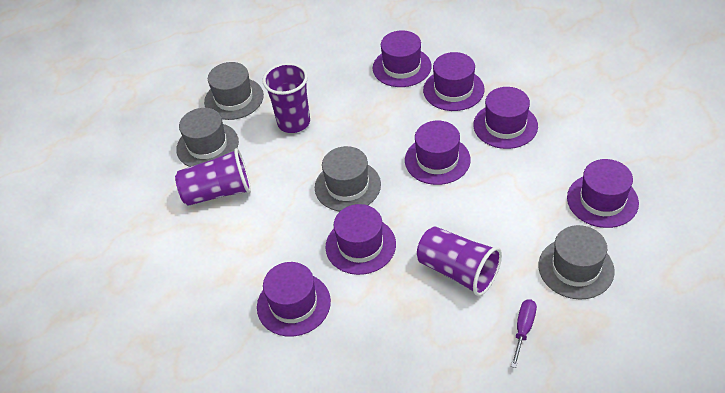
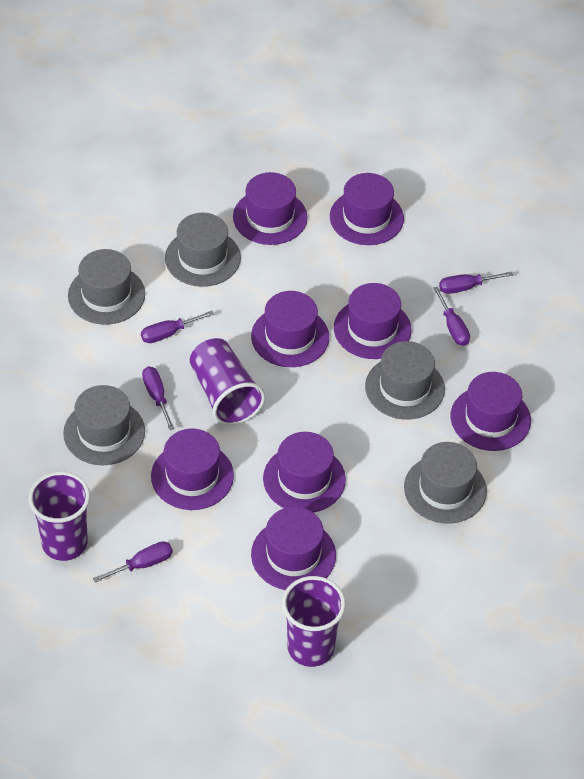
grey hat: 4 -> 5
purple hat: 7 -> 8
purple screwdriver: 1 -> 5

